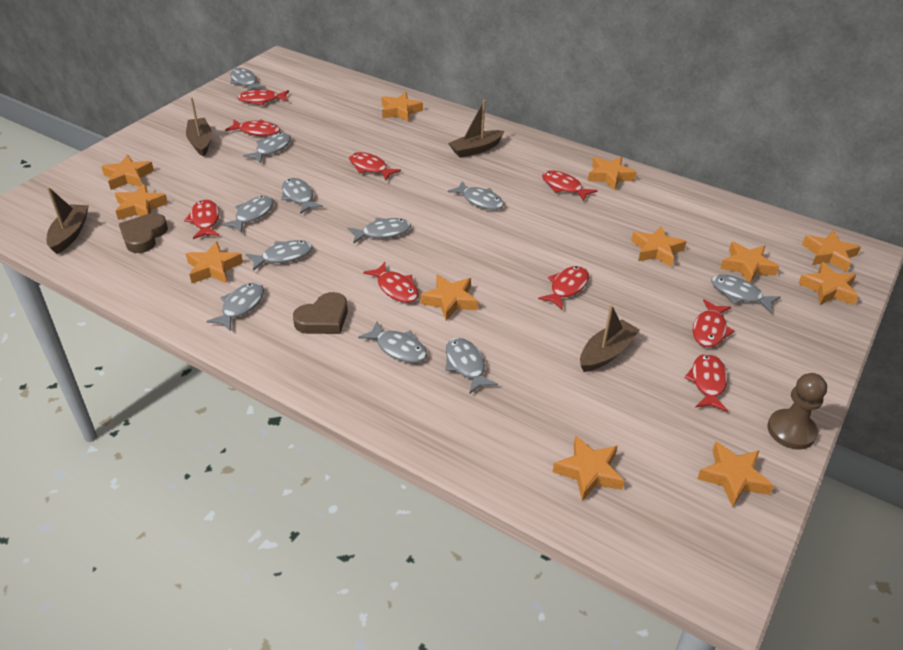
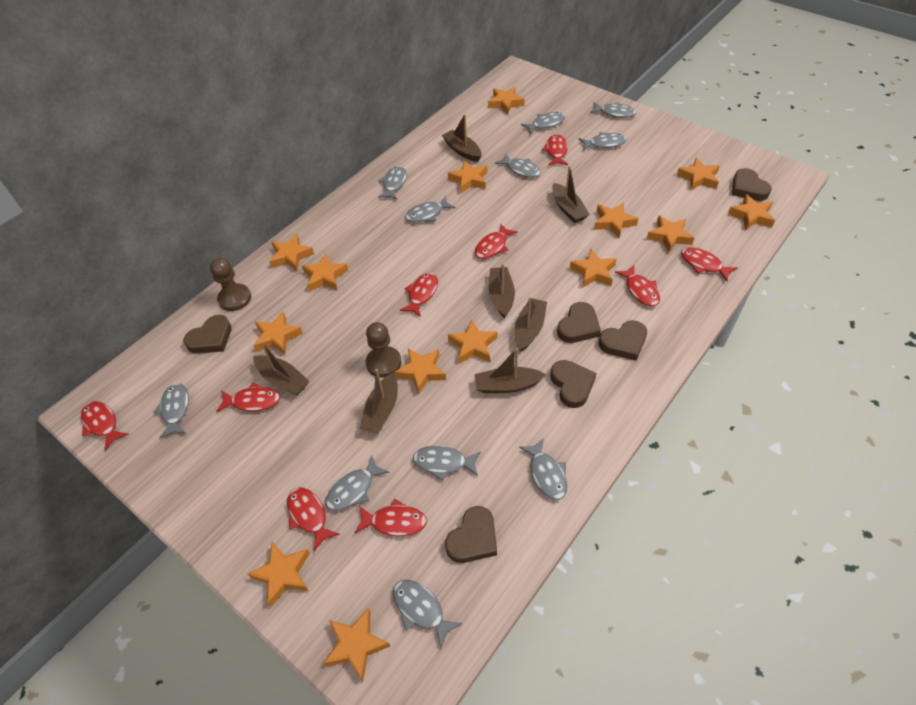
brown boat: 4 -> 7
brown heart: 2 -> 6
brown pawn: 1 -> 2
orange star: 12 -> 14

